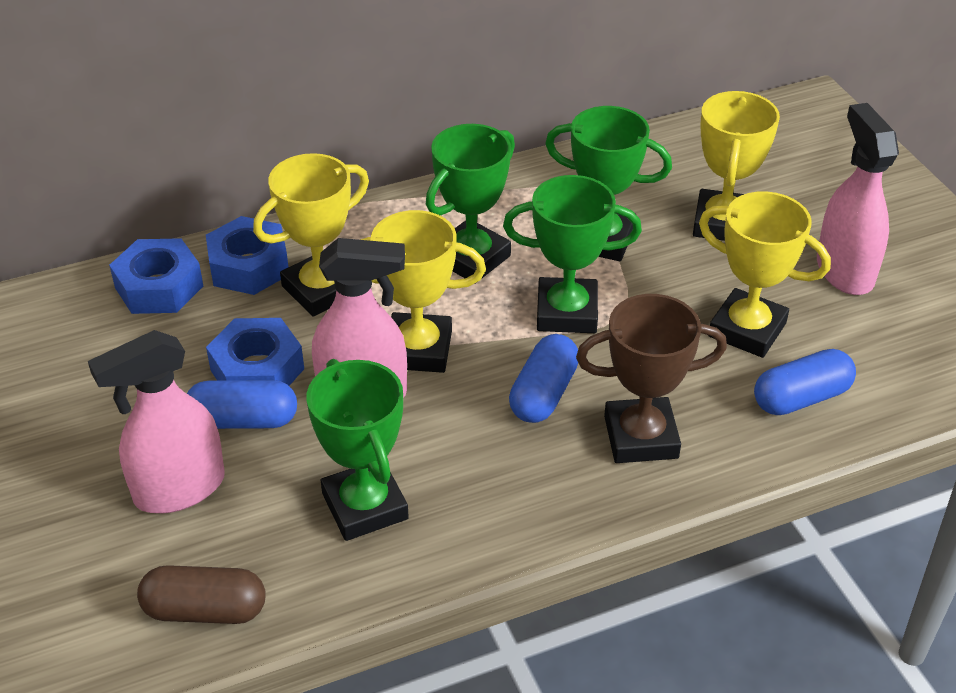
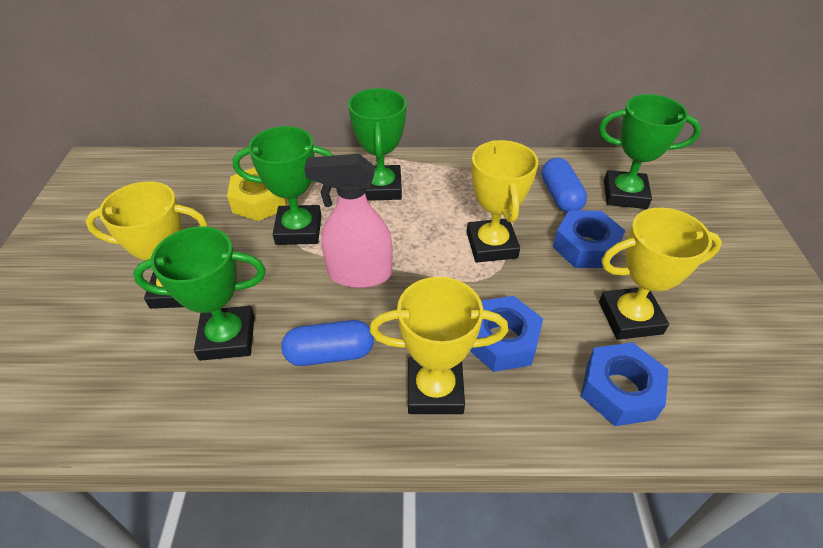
blue capsule: 3 -> 2
brown capsule: 1 -> 0
brown trophy: 1 -> 0
pink spray bottle: 3 -> 1
yellow nut: 0 -> 1

